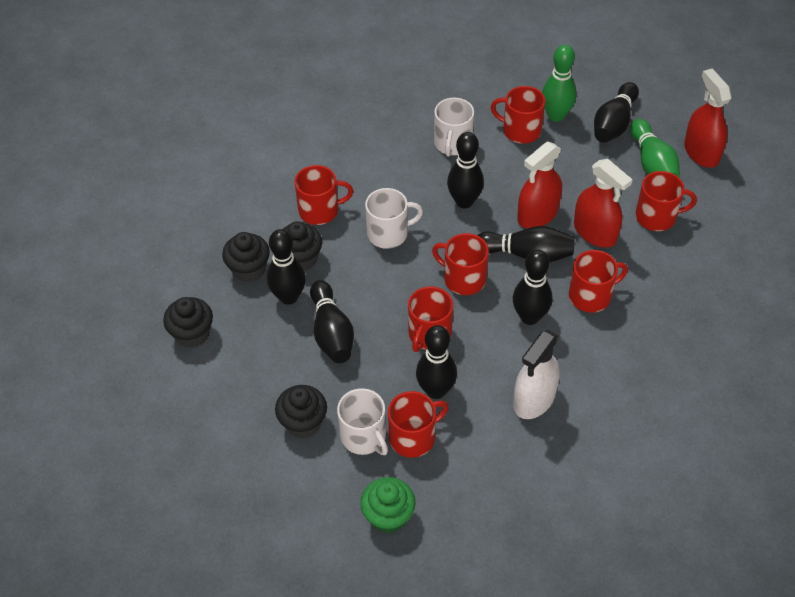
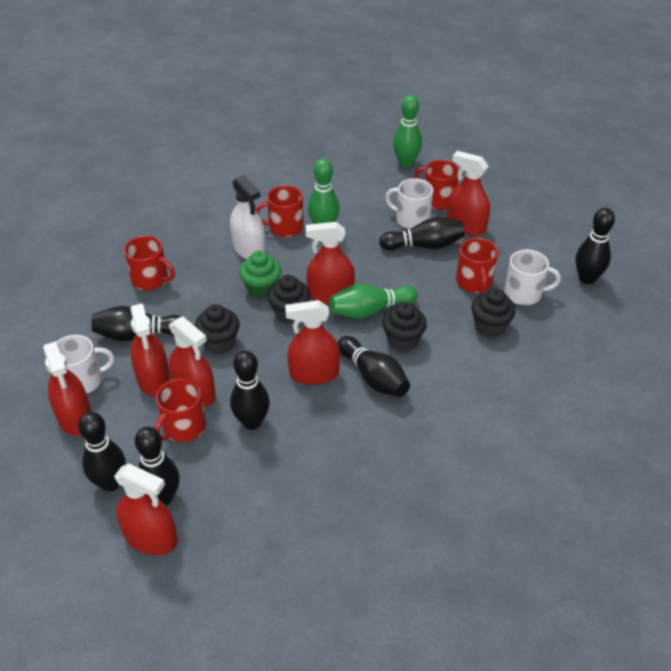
green bowling pin: 2 -> 3
red mug: 7 -> 5
red spray bottle: 3 -> 7

